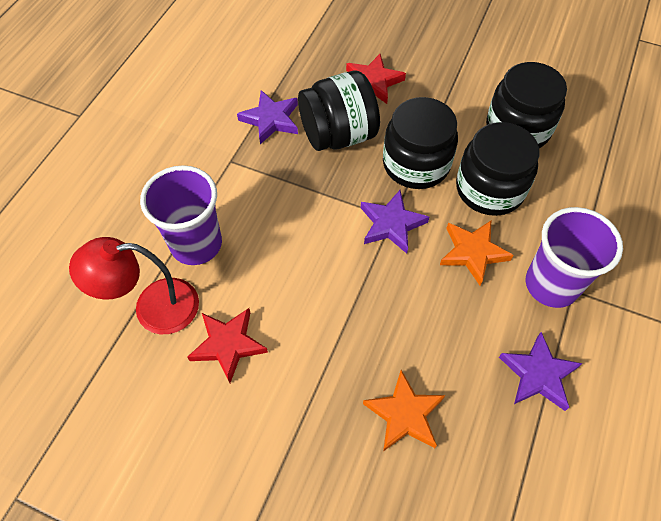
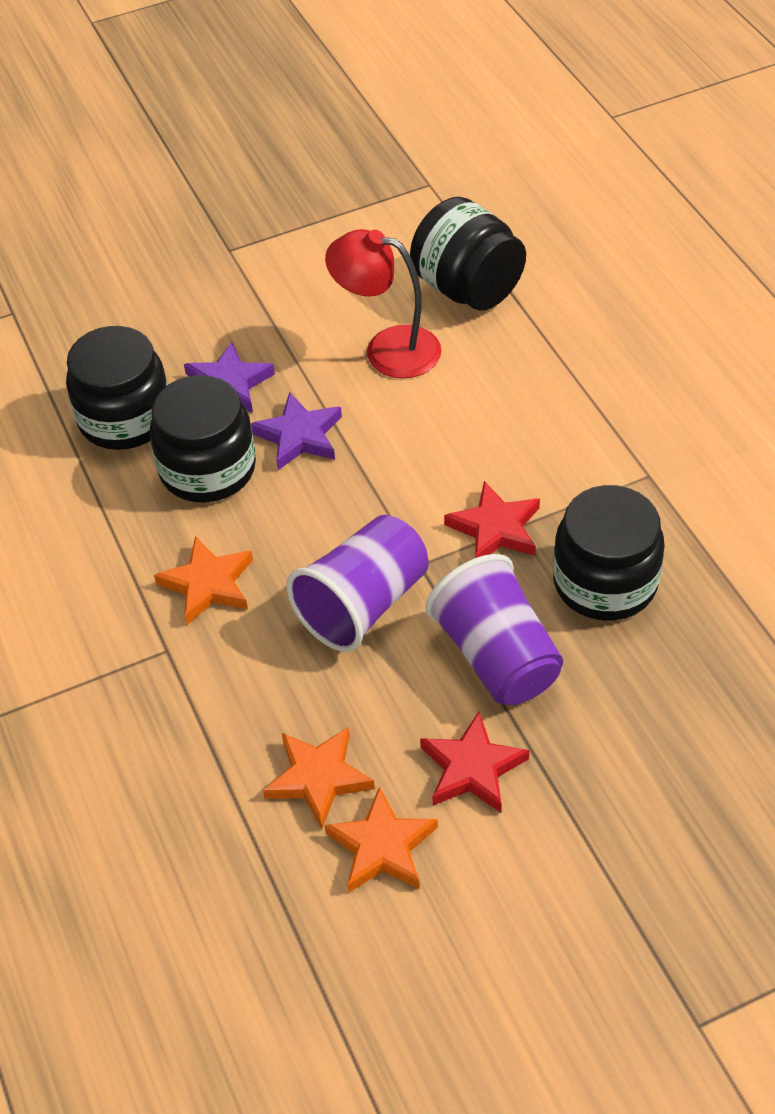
orange star: 2 -> 3
purple star: 3 -> 2

